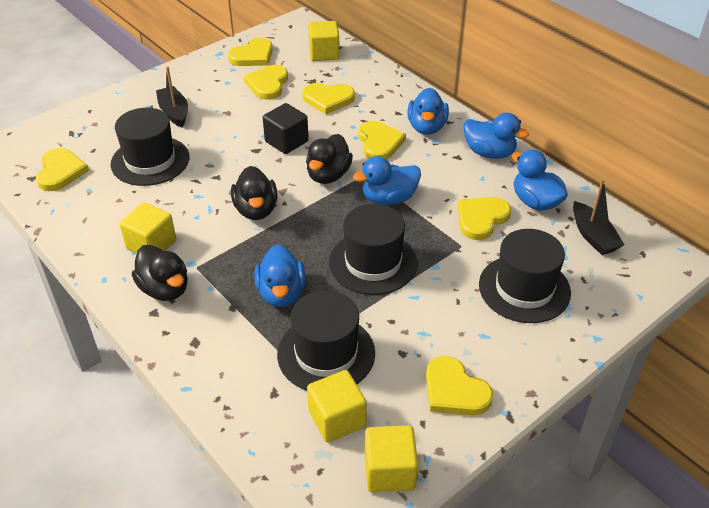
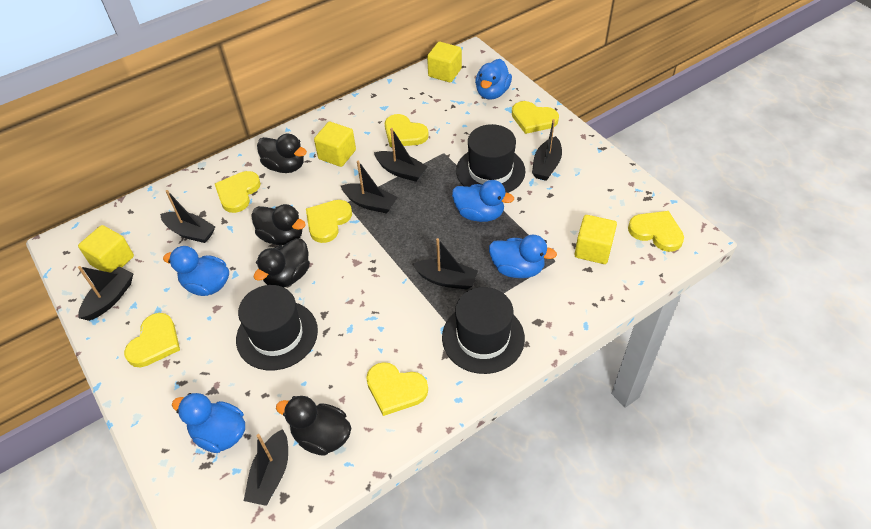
black boat: 2 -> 7
black cube: 1 -> 0
black duck: 3 -> 4
black hat: 4 -> 3

